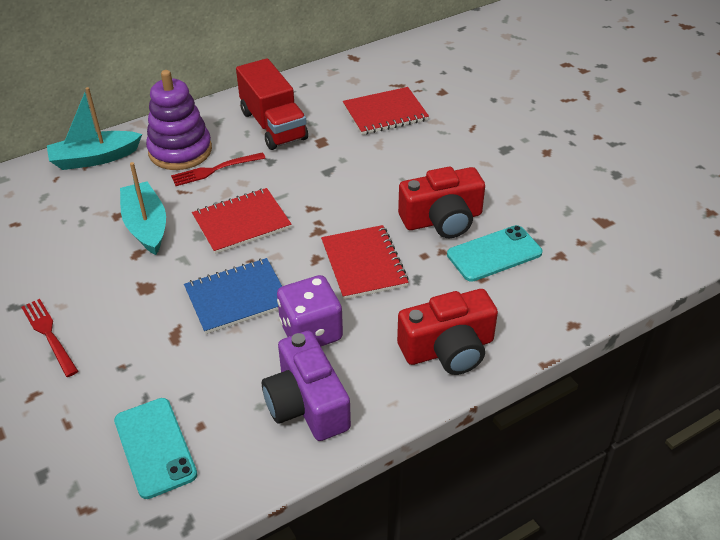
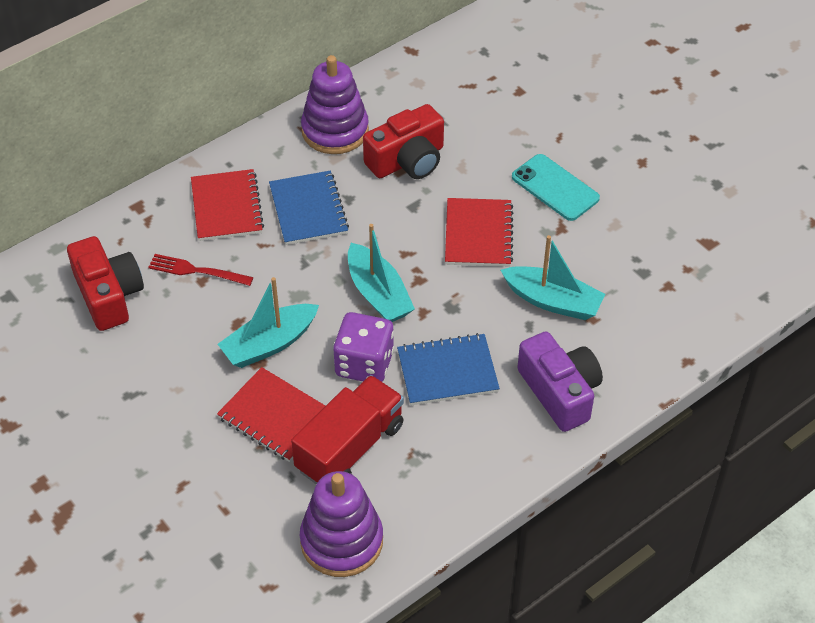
blue notebook: 1 -> 2
purple stacking toy: 1 -> 2
red fork: 2 -> 1
turquoise boat: 2 -> 3
turquoise phone: 2 -> 1

